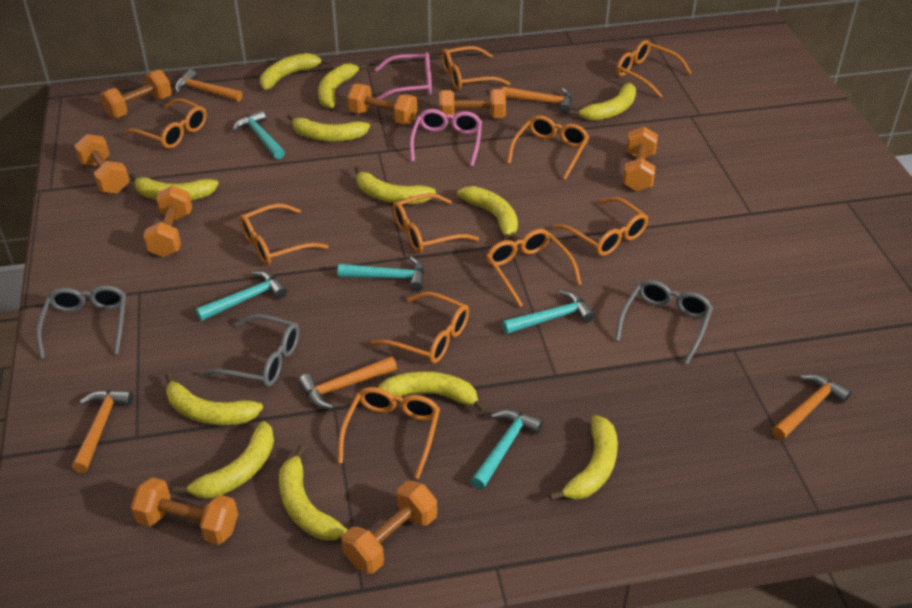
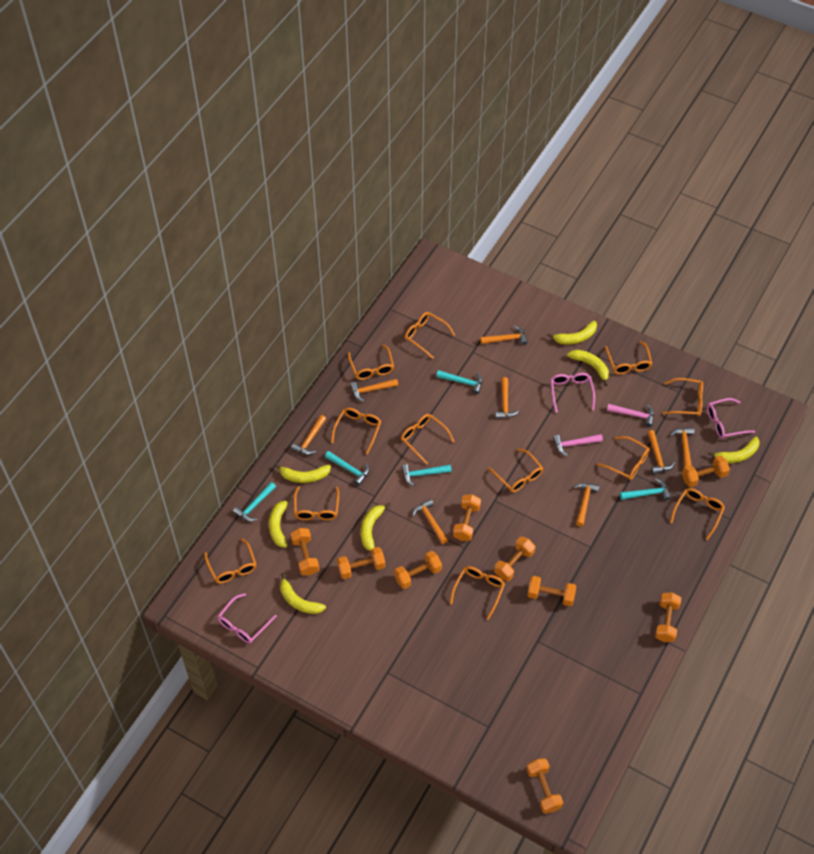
grey glasses: 3 -> 0
orange dumbbell: 8 -> 9
orange glasses: 10 -> 12
orange hammer: 5 -> 8
pink glasses: 2 -> 3
pink hammer: 0 -> 2
yellow banana: 12 -> 7

